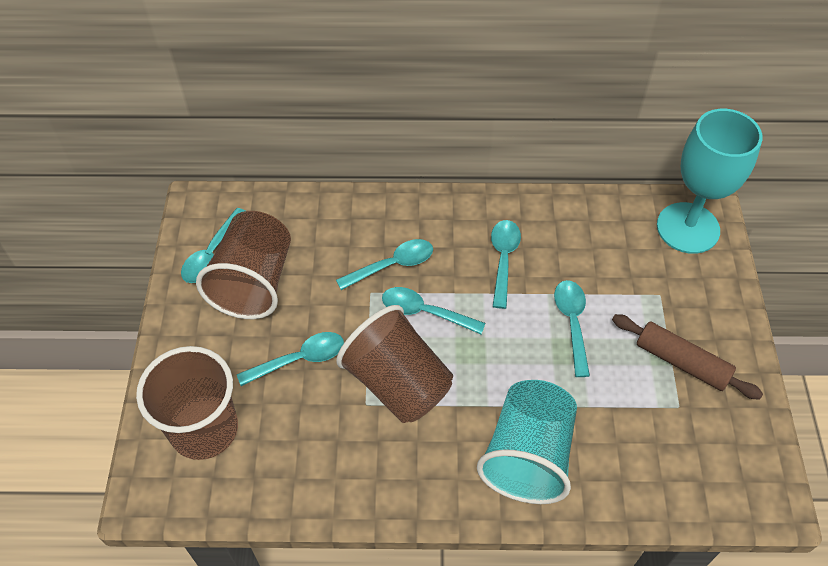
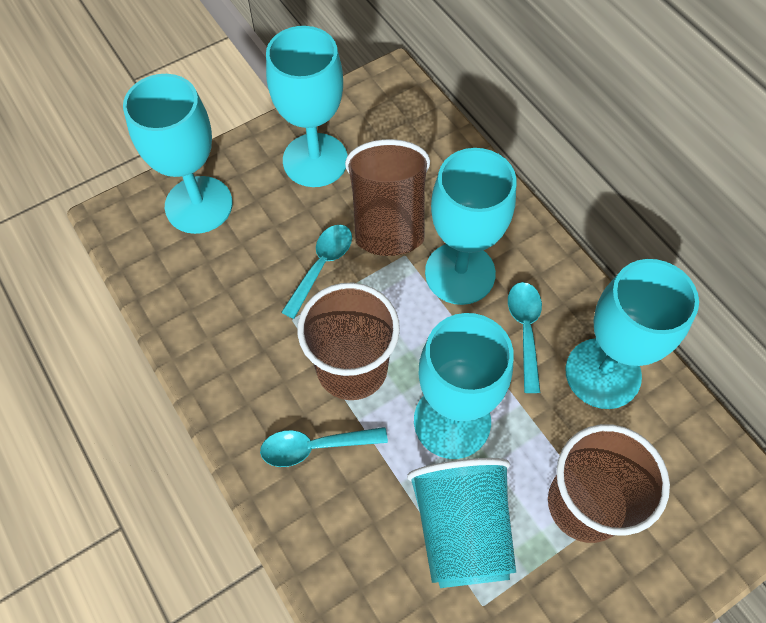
brown rolling pin: 1 -> 0
turquoise goblet: 1 -> 5
turquoise spoon: 6 -> 3

